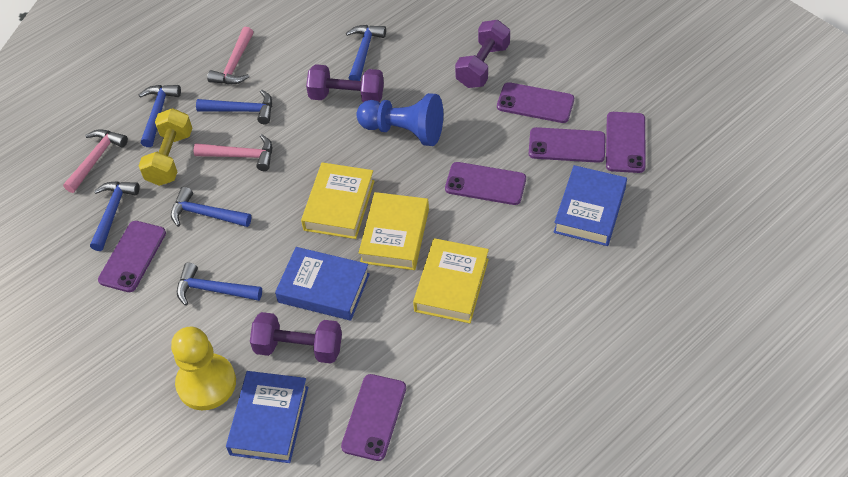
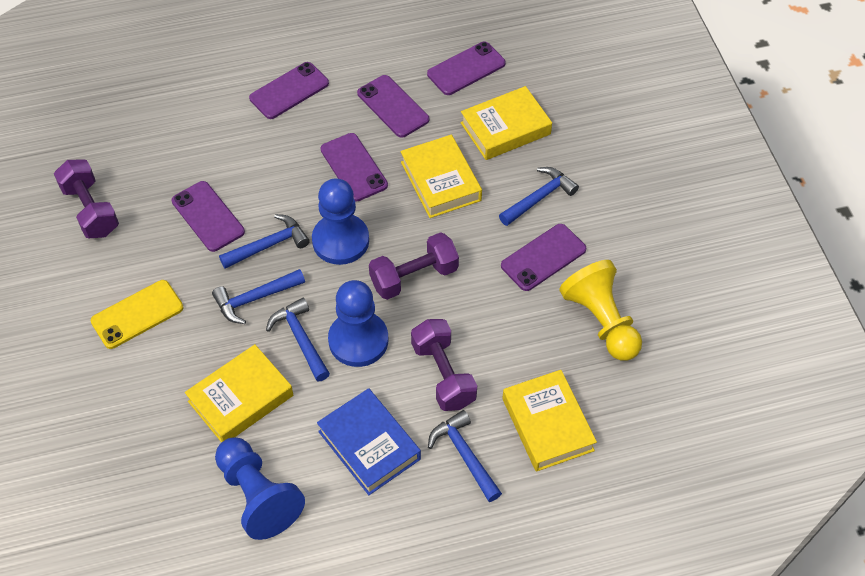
blue book: 3 -> 1
blue hammer: 6 -> 5
blue pawn: 1 -> 3
pink hammer: 3 -> 0
yellow book: 3 -> 4
yellow dumbbell: 1 -> 0
yellow phone: 0 -> 1

